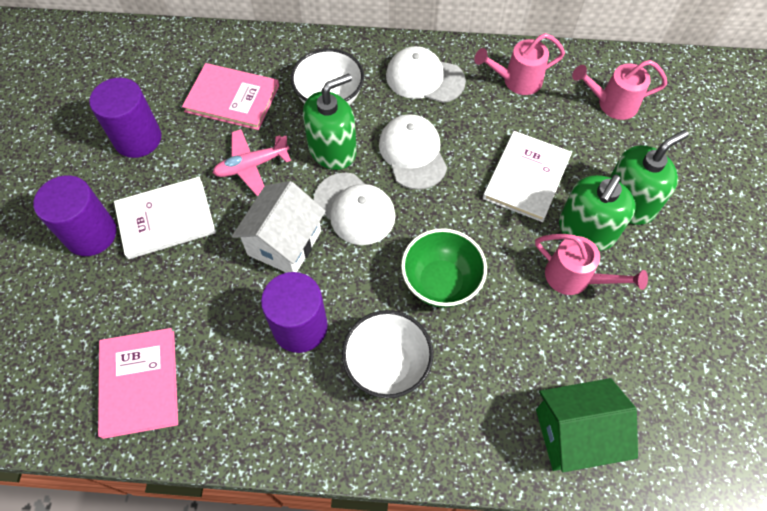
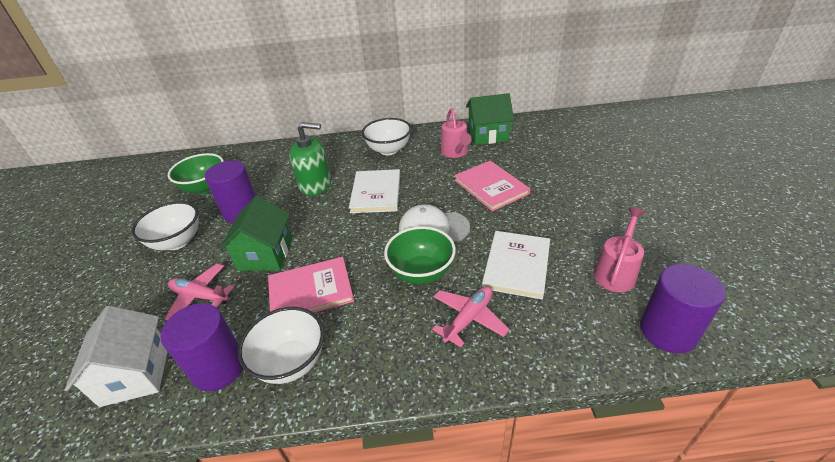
green bowl: 1 -> 2
green house: 1 -> 2
green soap dispenser: 3 -> 1
pink plane: 1 -> 2
pink watering can: 3 -> 2
white bowl: 2 -> 3
white cap: 3 -> 1

